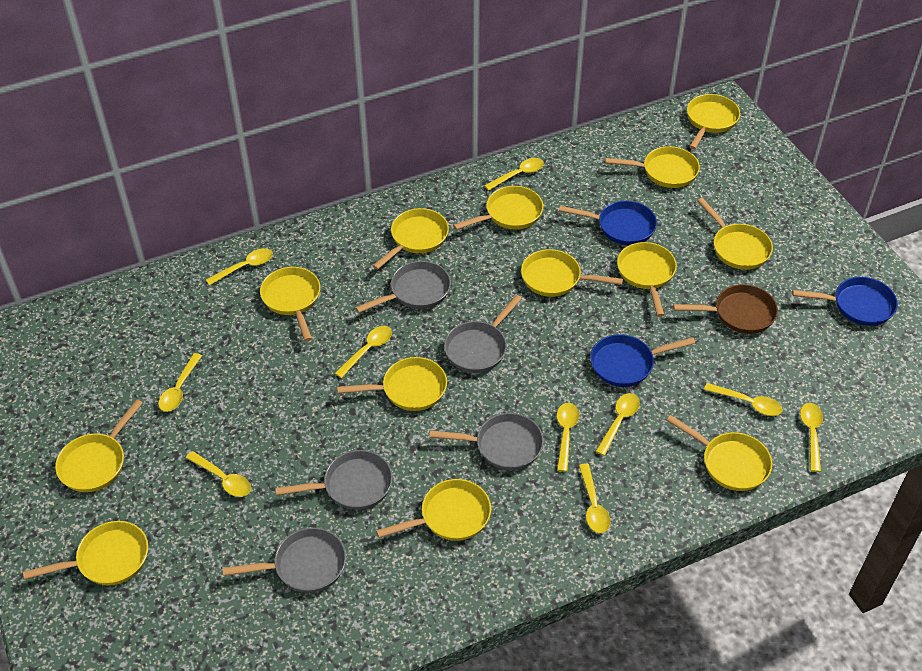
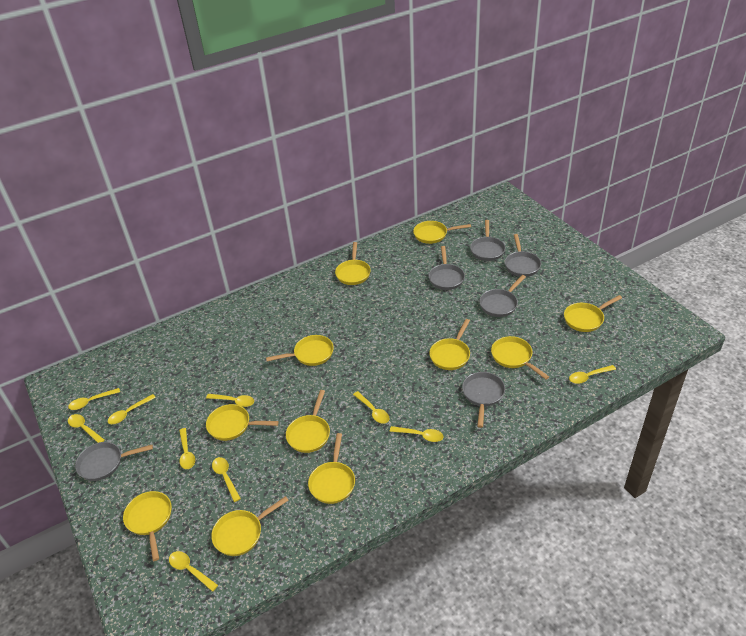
blue pan: 3 -> 0
brown pan: 1 -> 0
grey pan: 5 -> 6
yellow pan: 13 -> 11

